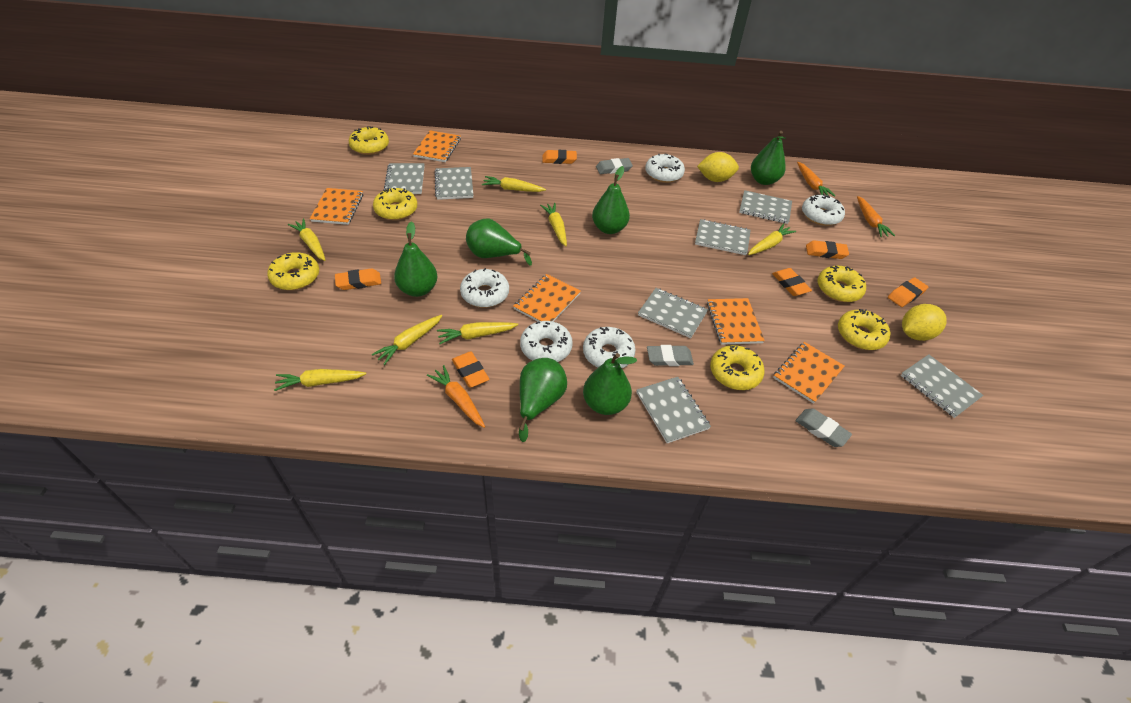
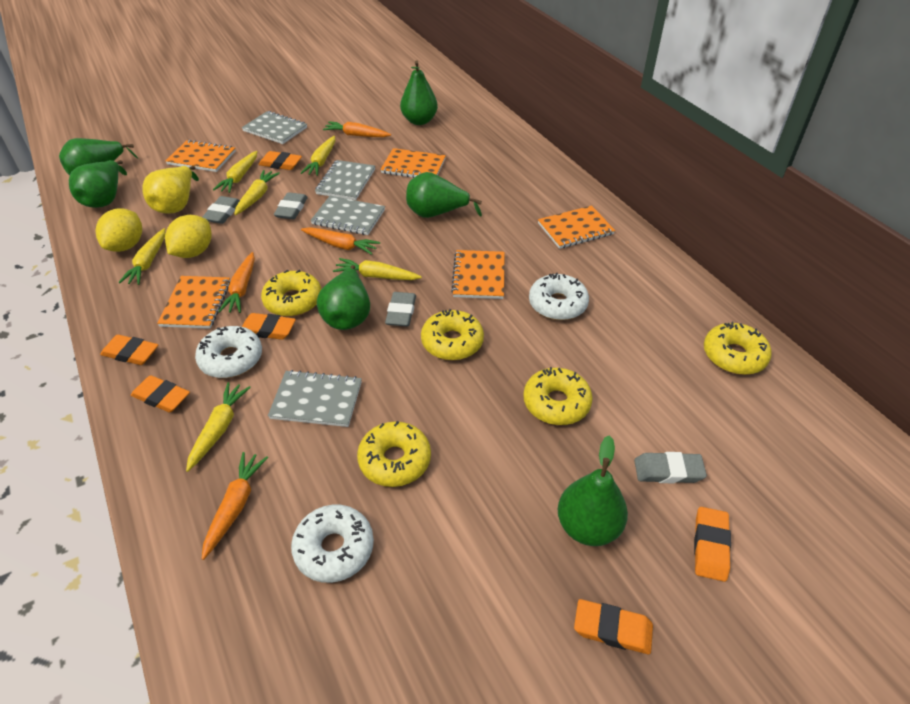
grey eraser: 3 -> 4
grey notebook: 7 -> 4
orange carrot: 3 -> 4
white donut: 5 -> 3
yellow carrot: 7 -> 6
yellow donut: 6 -> 5
yellow pear: 0 -> 1

